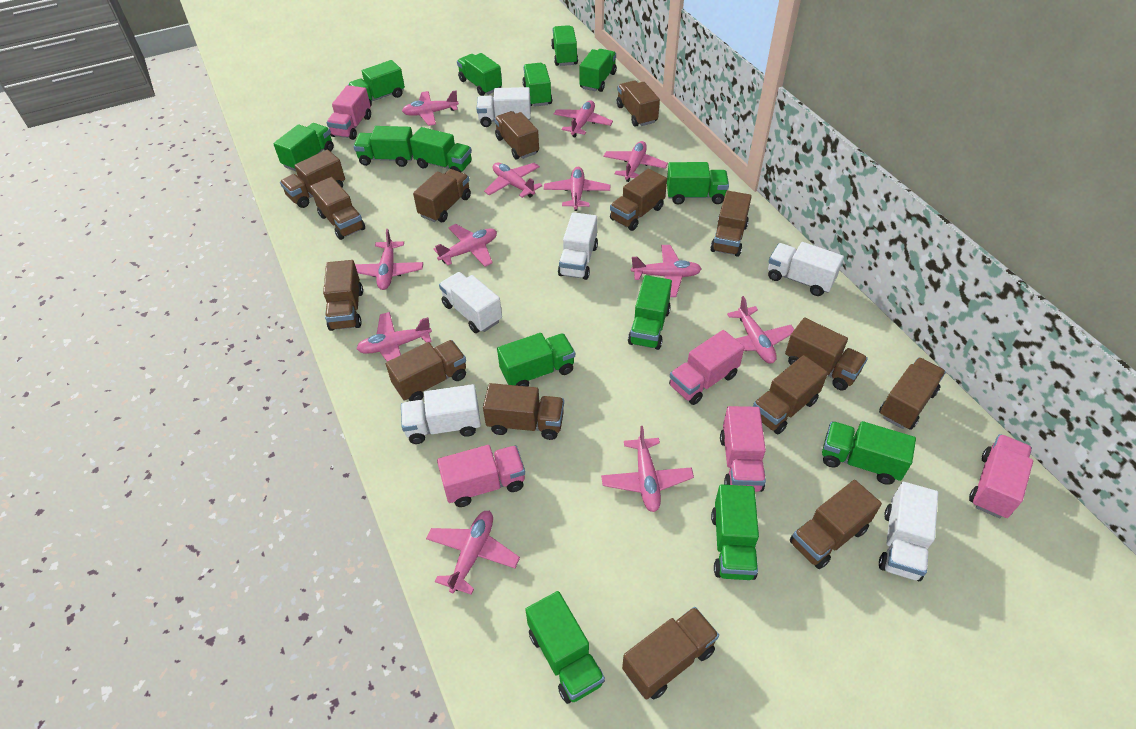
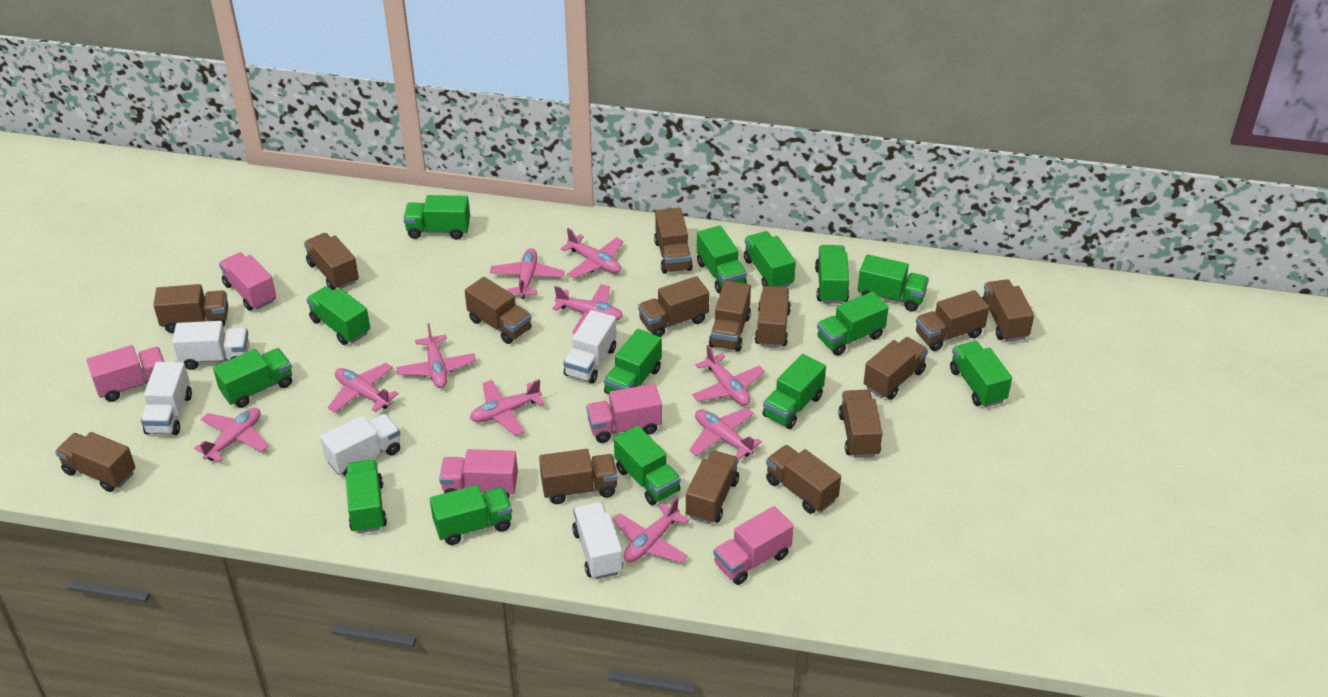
pink plane: 12 -> 10
white truck: 6 -> 5

